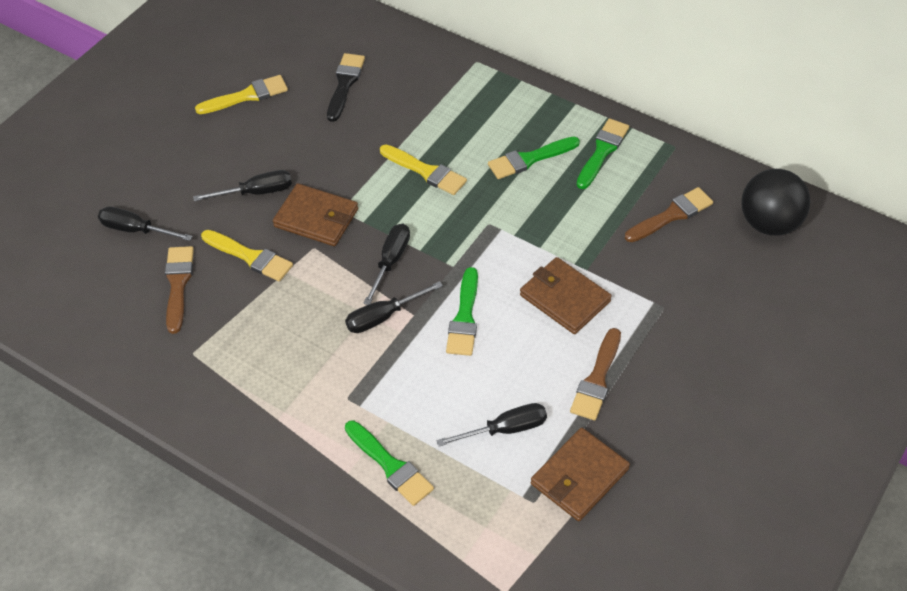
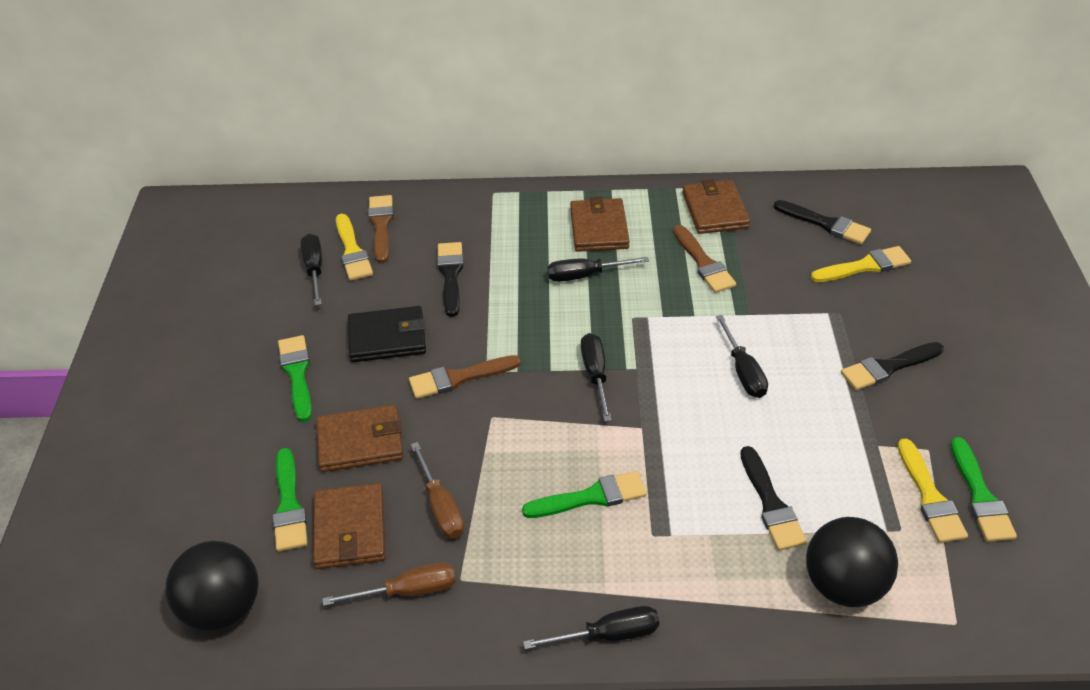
black ball: 1 -> 2
black brush: 1 -> 4
black wallet: 0 -> 1
brown screwdriver: 0 -> 2
brown wallet: 3 -> 4

